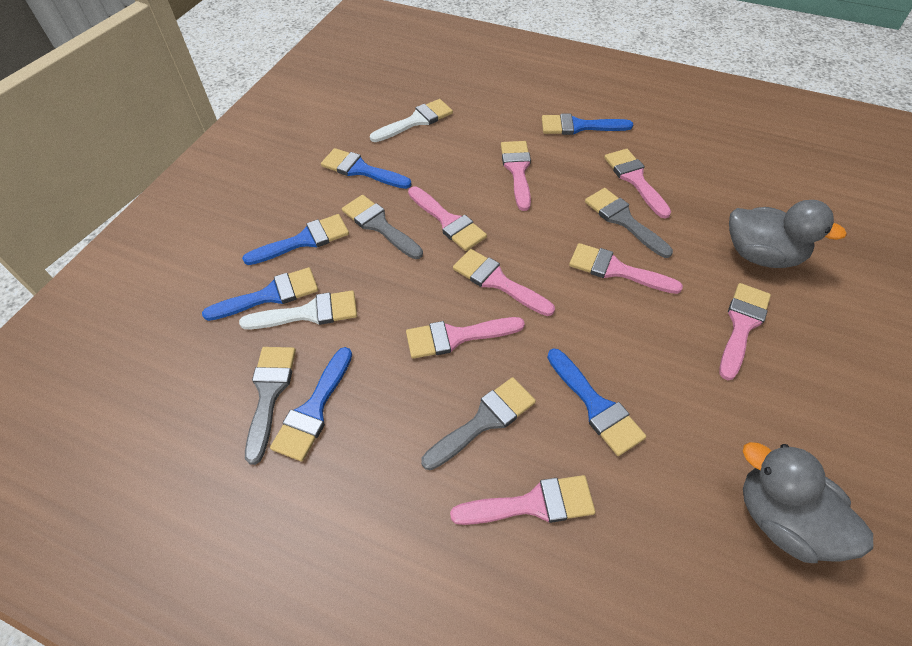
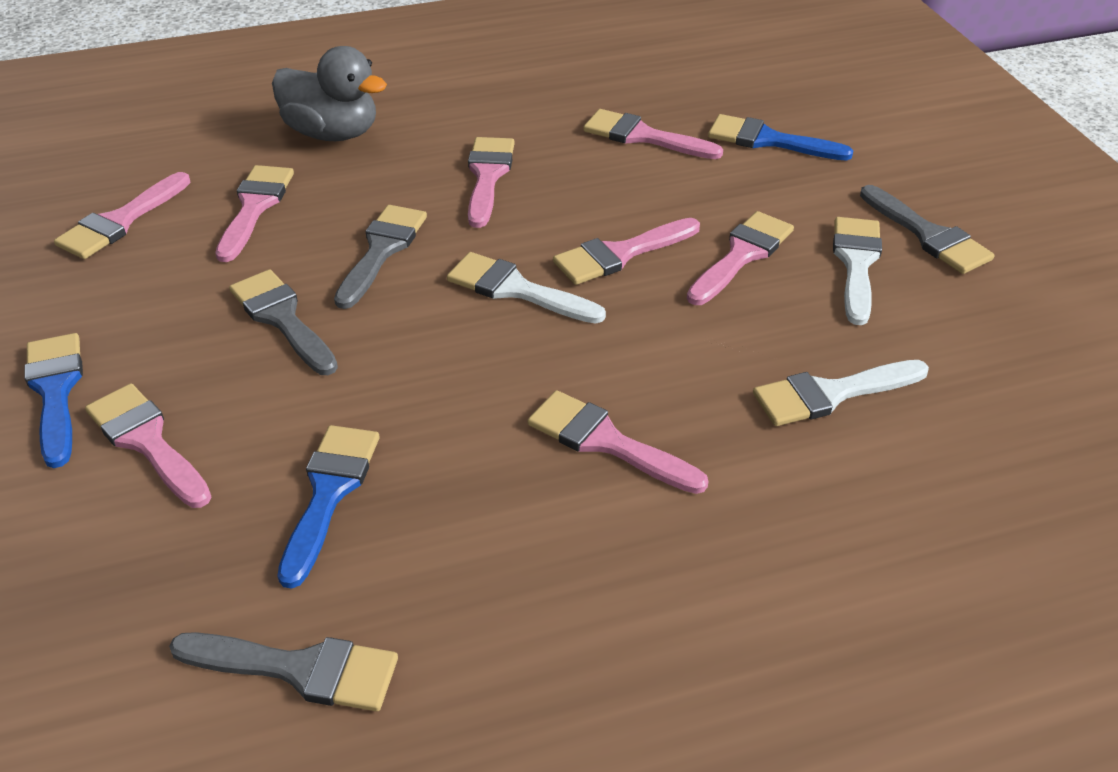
blue brush: 6 -> 3
grey duck: 2 -> 1
white brush: 2 -> 3

